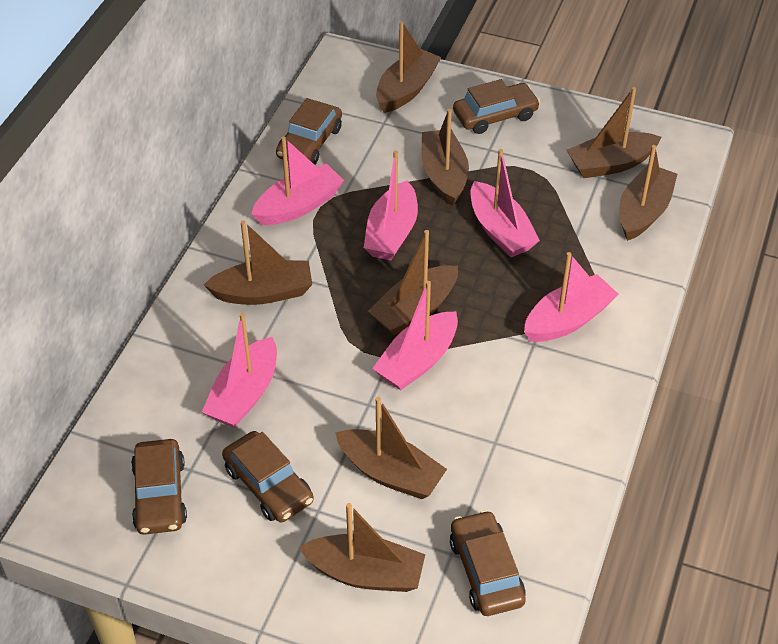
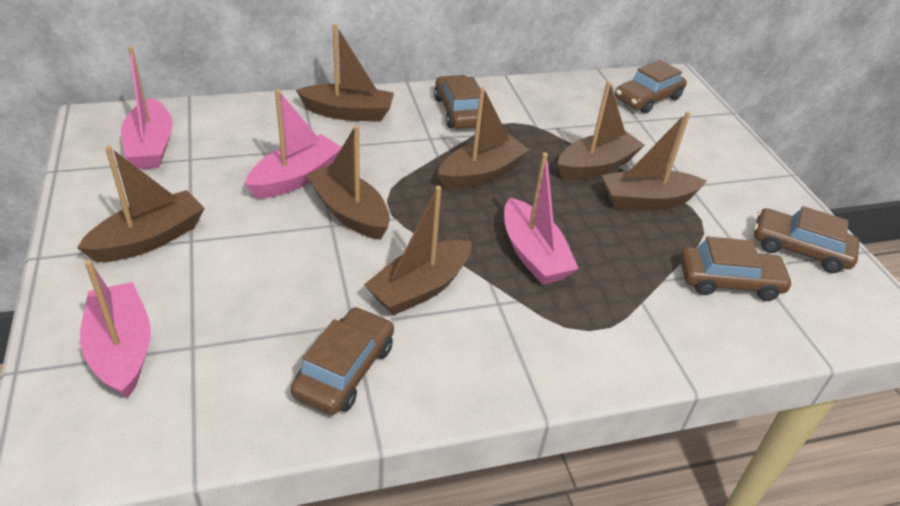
brown boat: 8 -> 7
pink boat: 6 -> 4

